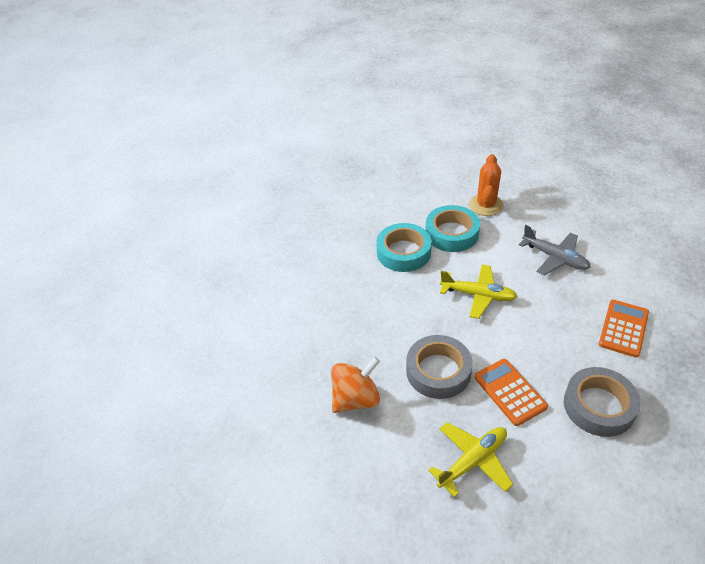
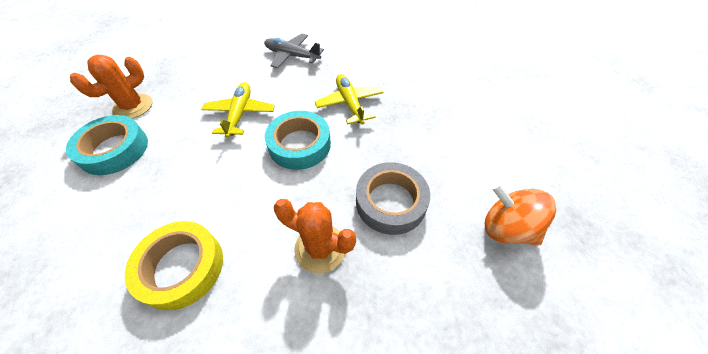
grey tape: 2 -> 1
orange cactus: 1 -> 2
orange calculator: 2 -> 0
yellow tape: 0 -> 1

